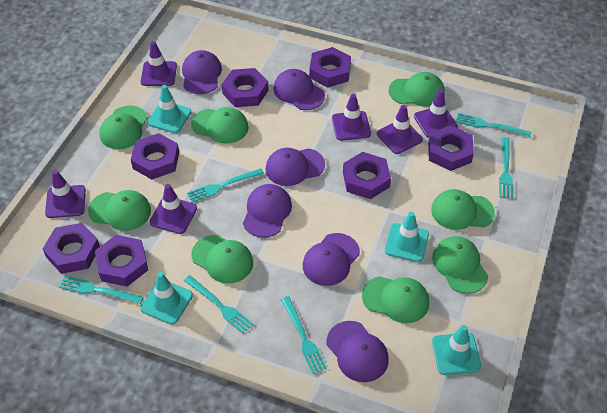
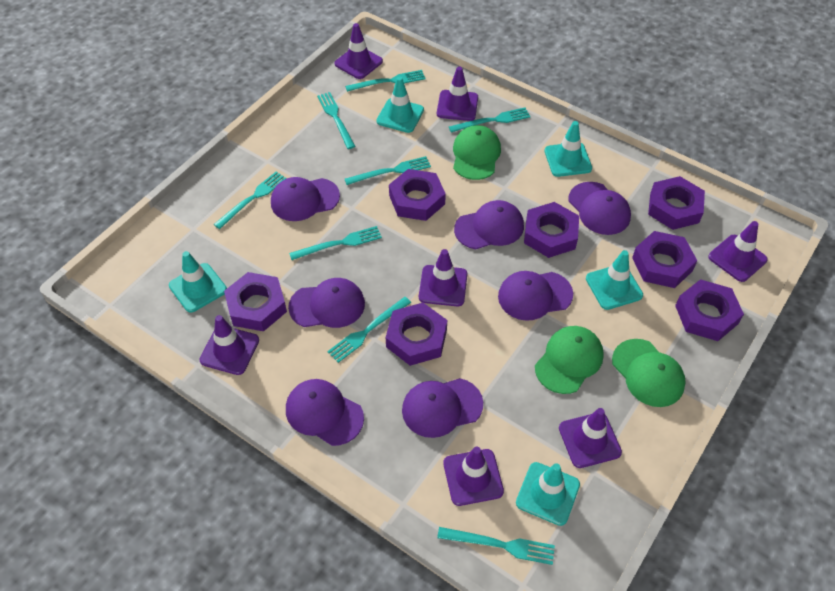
green cap: 8 -> 3
purple cap: 6 -> 7
purple traffic cone: 6 -> 7
turquoise fork: 6 -> 8
turquoise traffic cone: 4 -> 5

